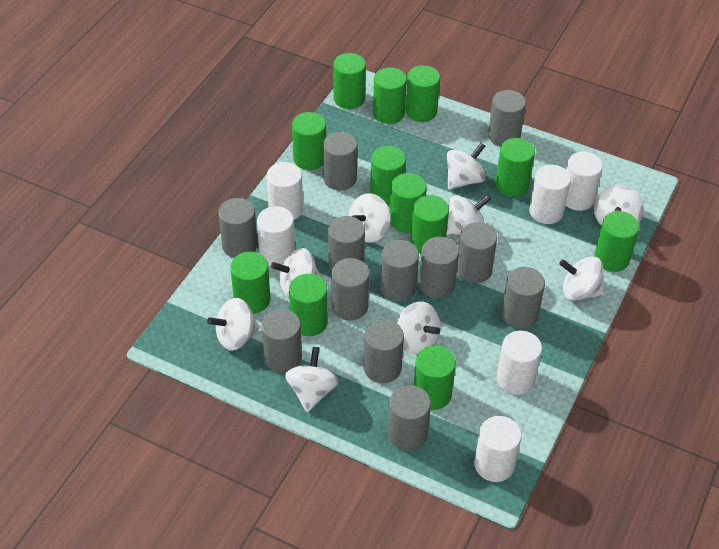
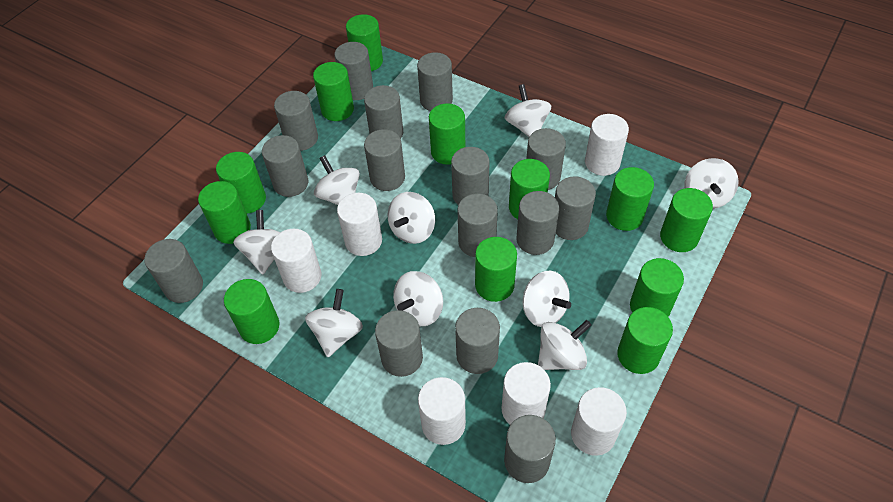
grey cylinder: 12 -> 15

